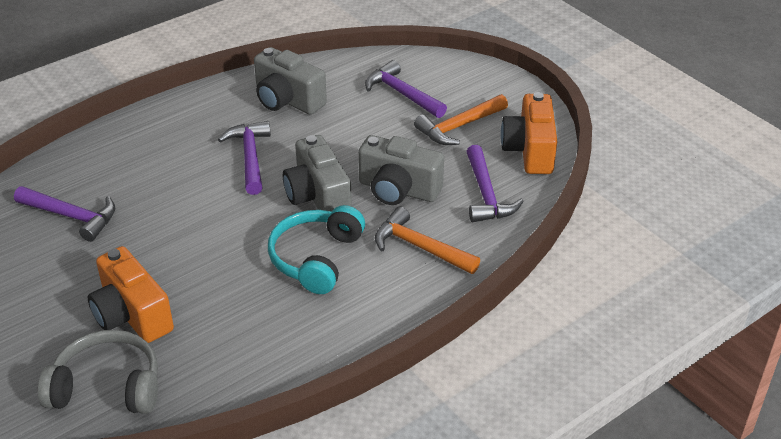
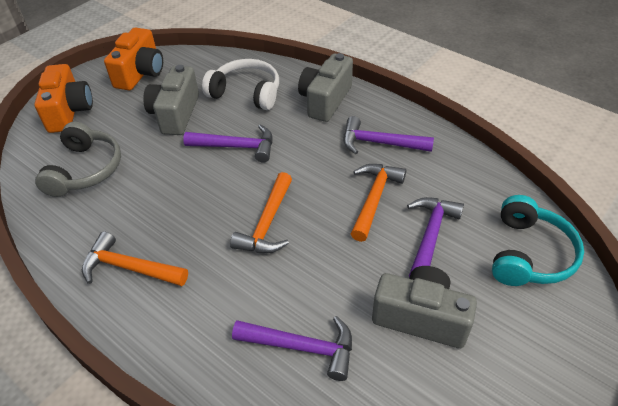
orange hammer: 2 -> 3
white headphones: 0 -> 1

